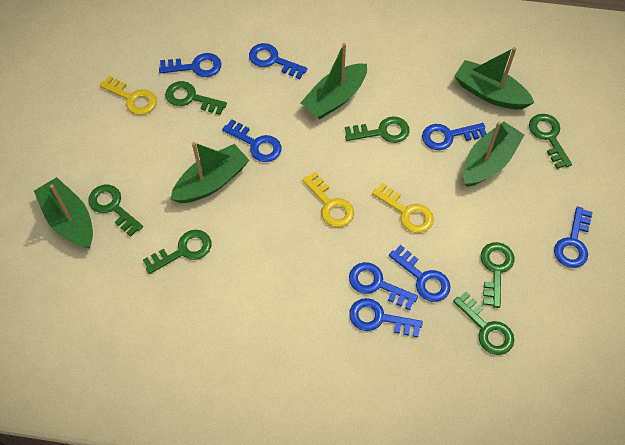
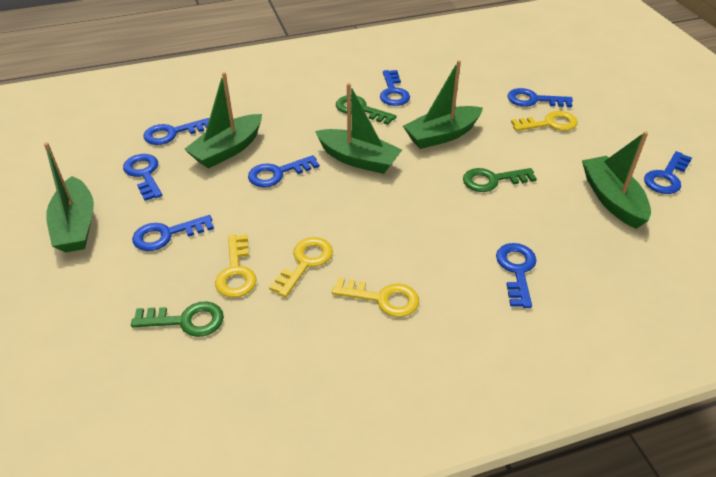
green key: 7 -> 3
yellow key: 3 -> 4

